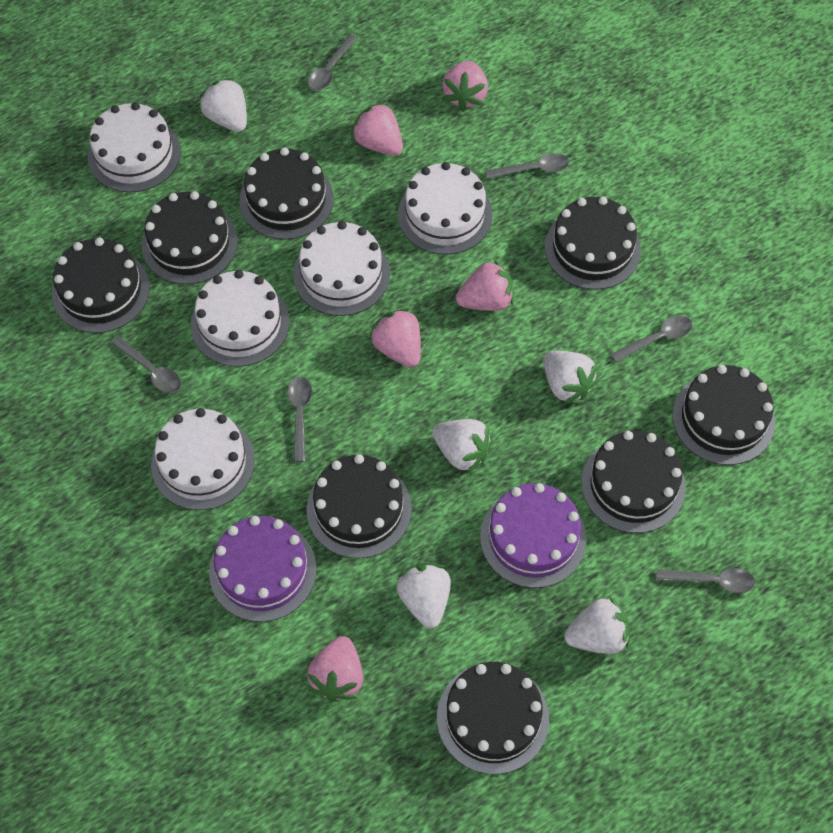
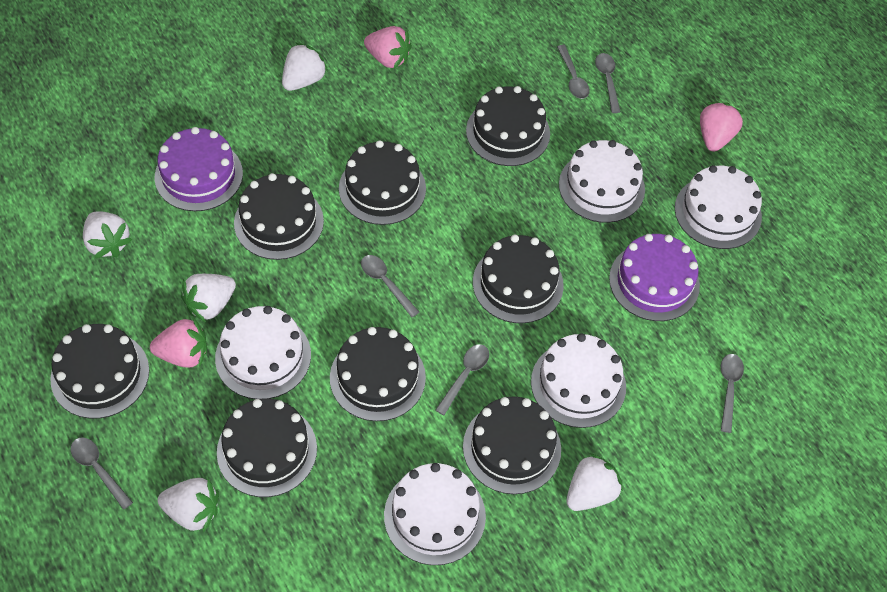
pink strawberry: 5 -> 3

